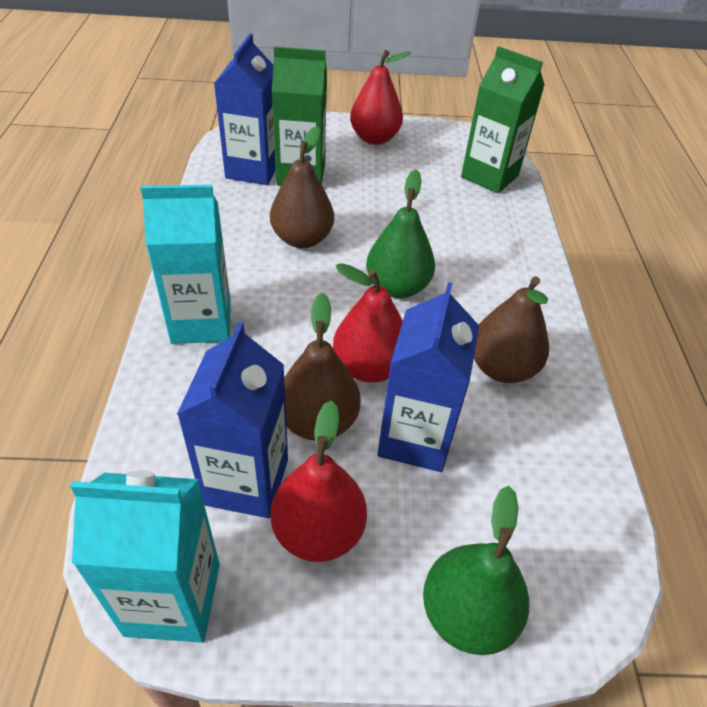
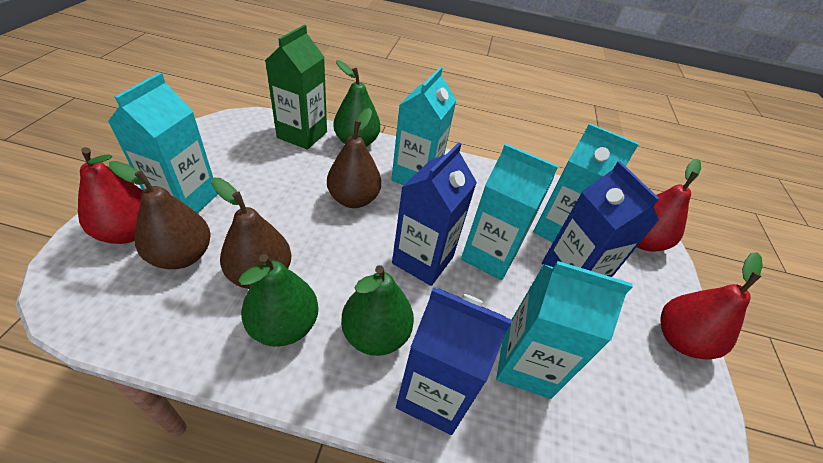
green carton: 2 -> 1
green pear: 2 -> 3
turquoise carton: 2 -> 5

